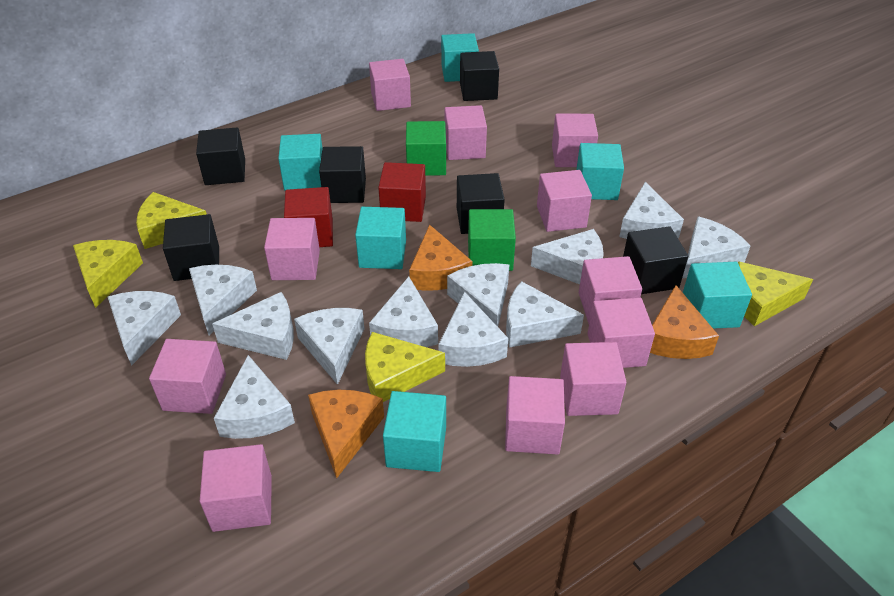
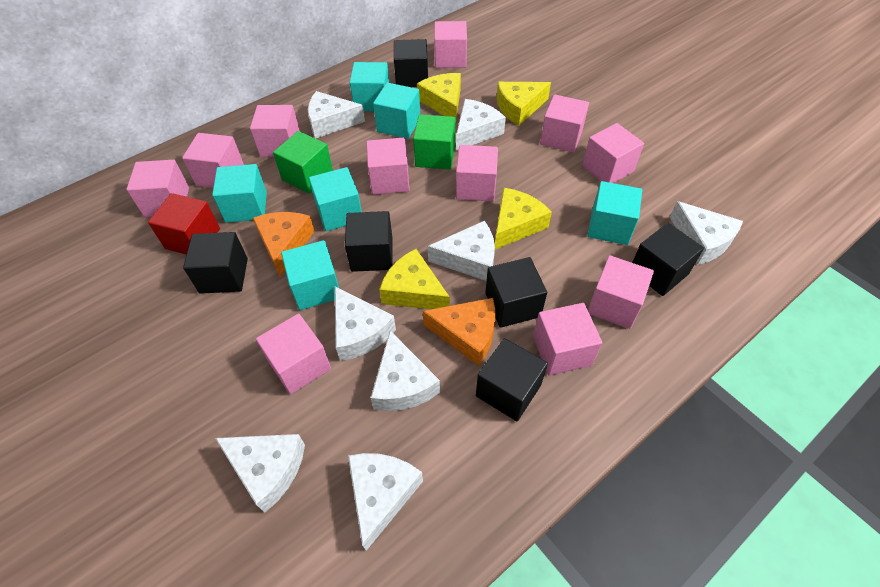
orange cheese: 3 -> 2
red cube: 2 -> 1
white cheese: 12 -> 8

